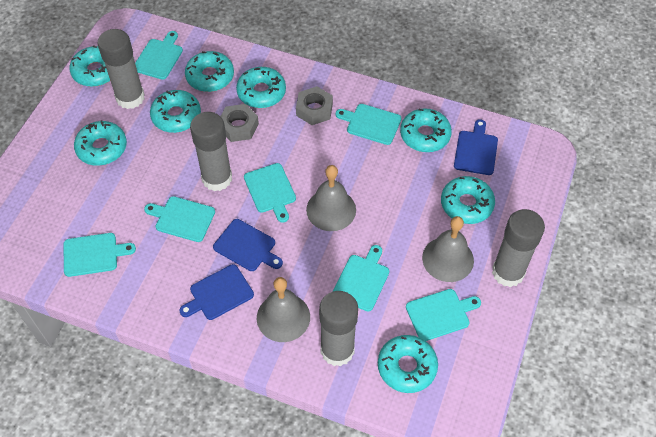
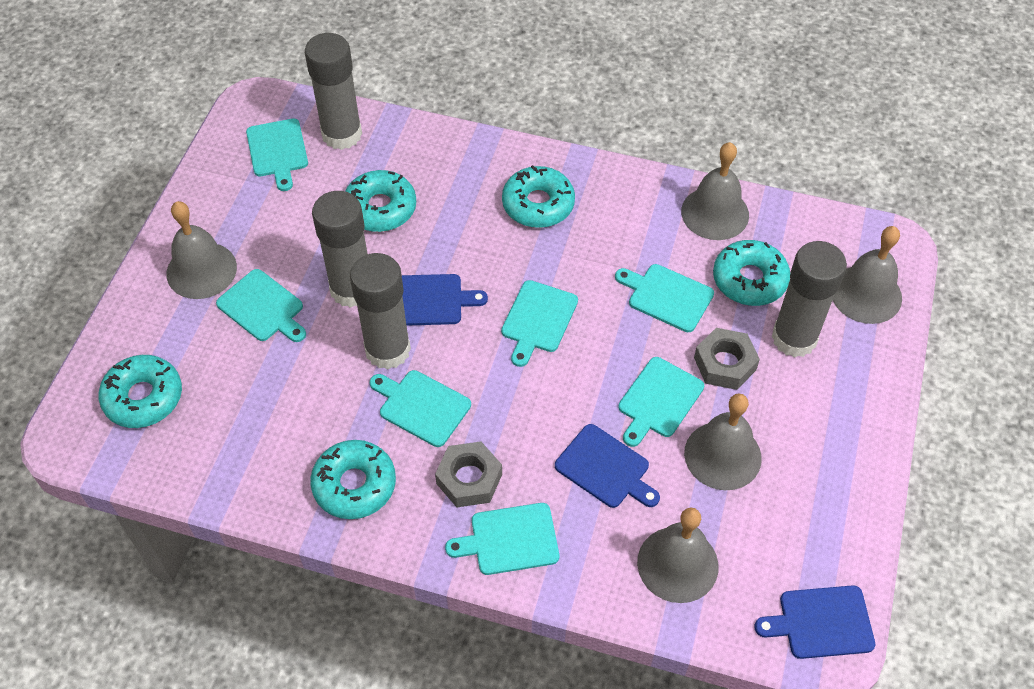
grey bell: 3 -> 5
turquoise donut: 8 -> 5

